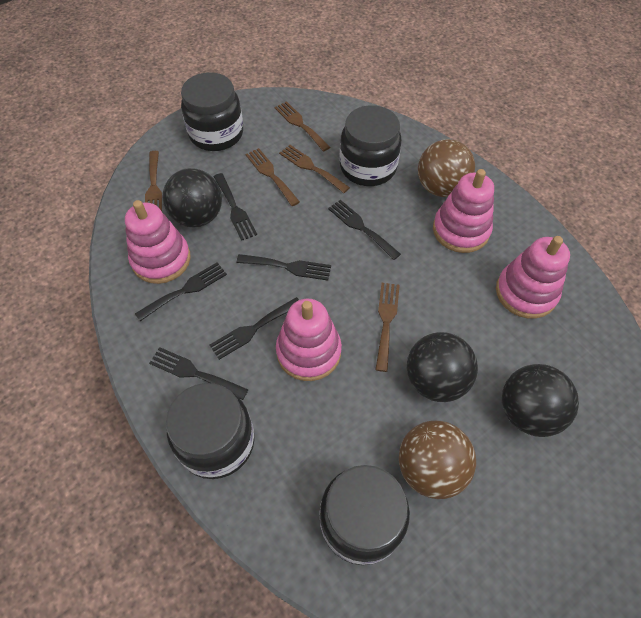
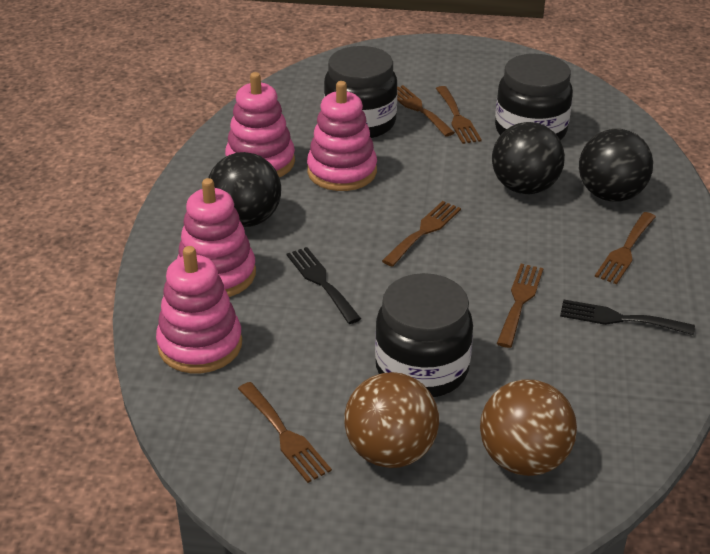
black fork: 6 -> 2
black jar: 4 -> 3
brown fork: 5 -> 6

